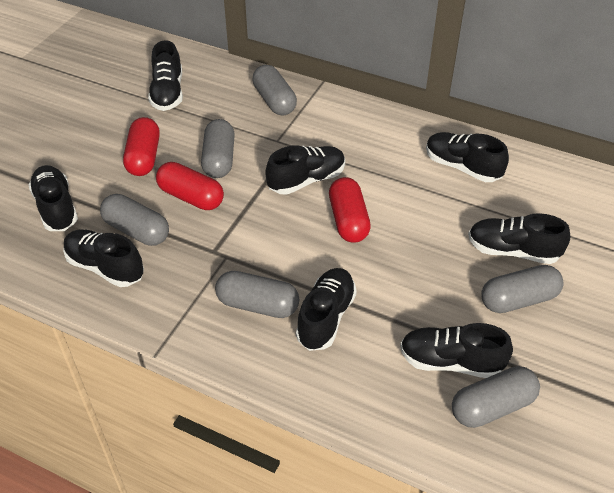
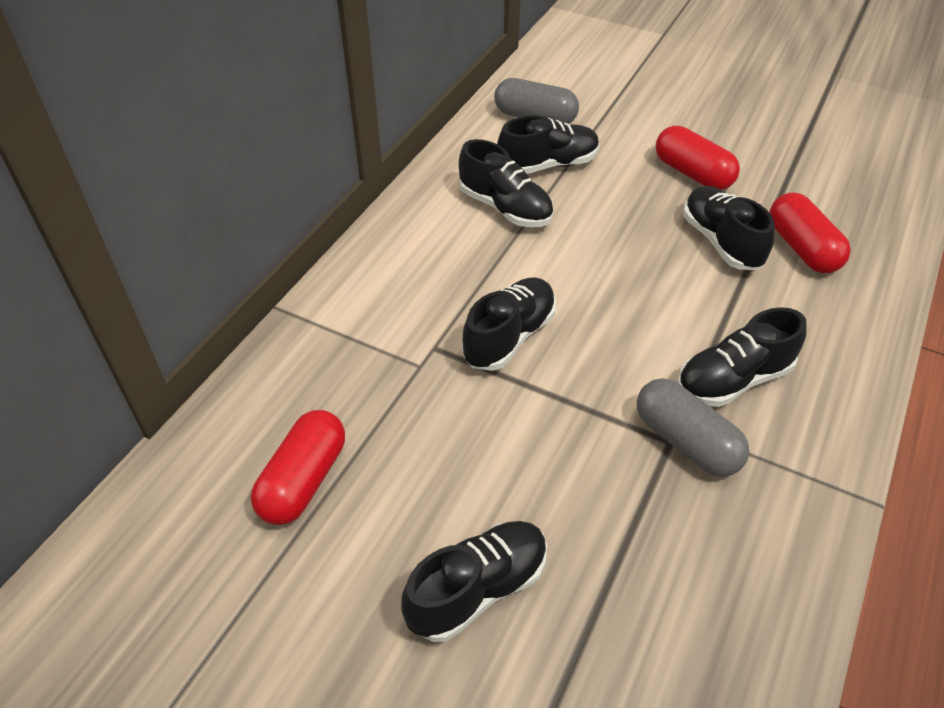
black shoe: 8 -> 6
grey capsule: 6 -> 2

